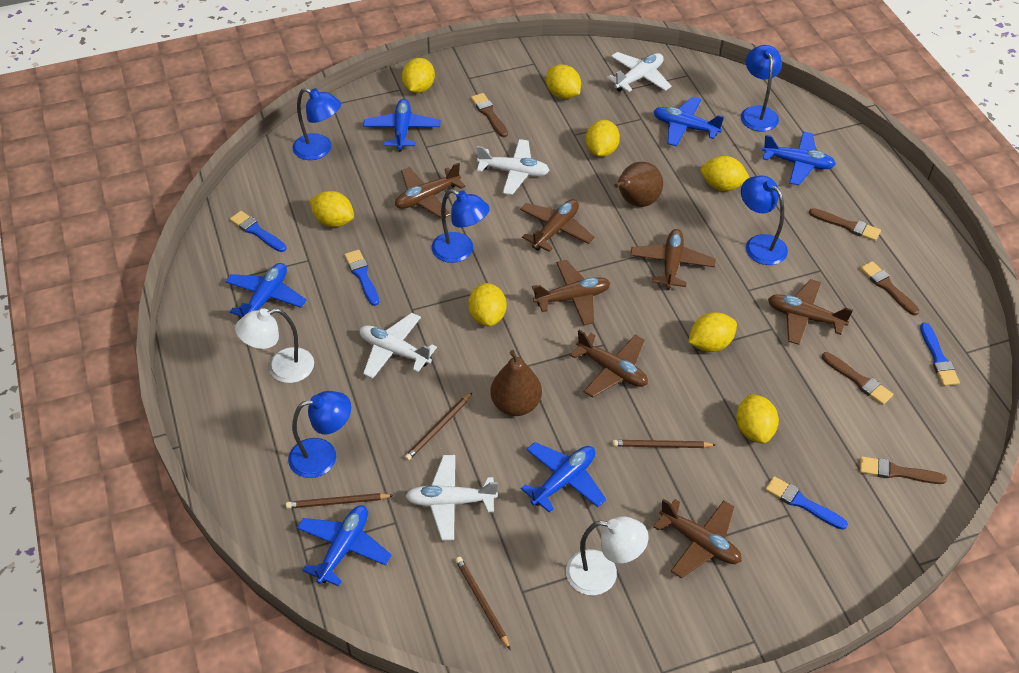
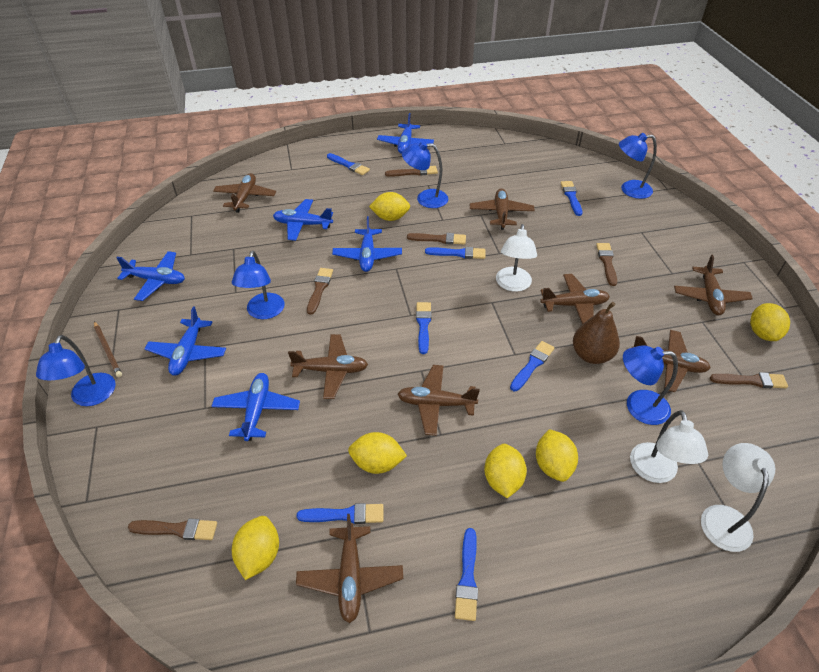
blue brush: 4 -> 7
brown brush: 5 -> 6
brown pear: 2 -> 1
brown pencil: 4 -> 1
brown plane: 7 -> 8
white lamp: 2 -> 3
white plane: 4 -> 0
yellow lemon: 8 -> 6

